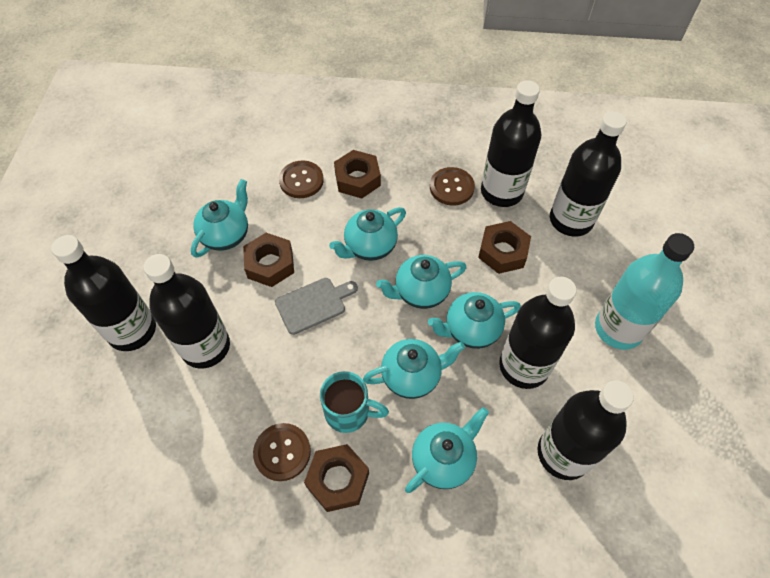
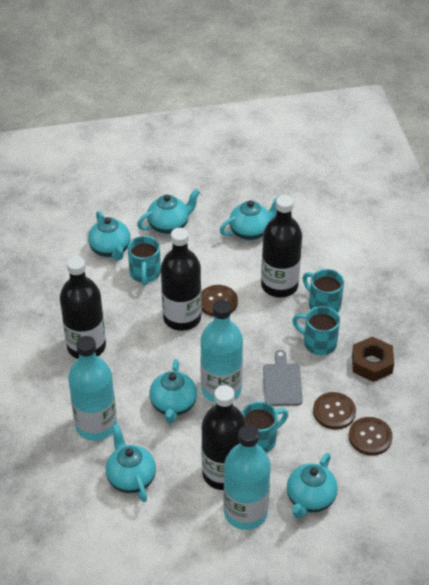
black bottle: 6 -> 4
brown nut: 4 -> 1
turquoise bottle: 1 -> 3
turquoise mug: 1 -> 4

